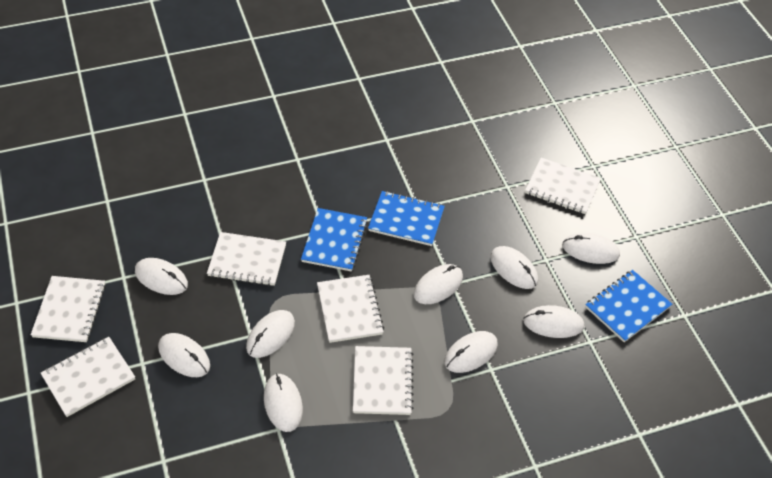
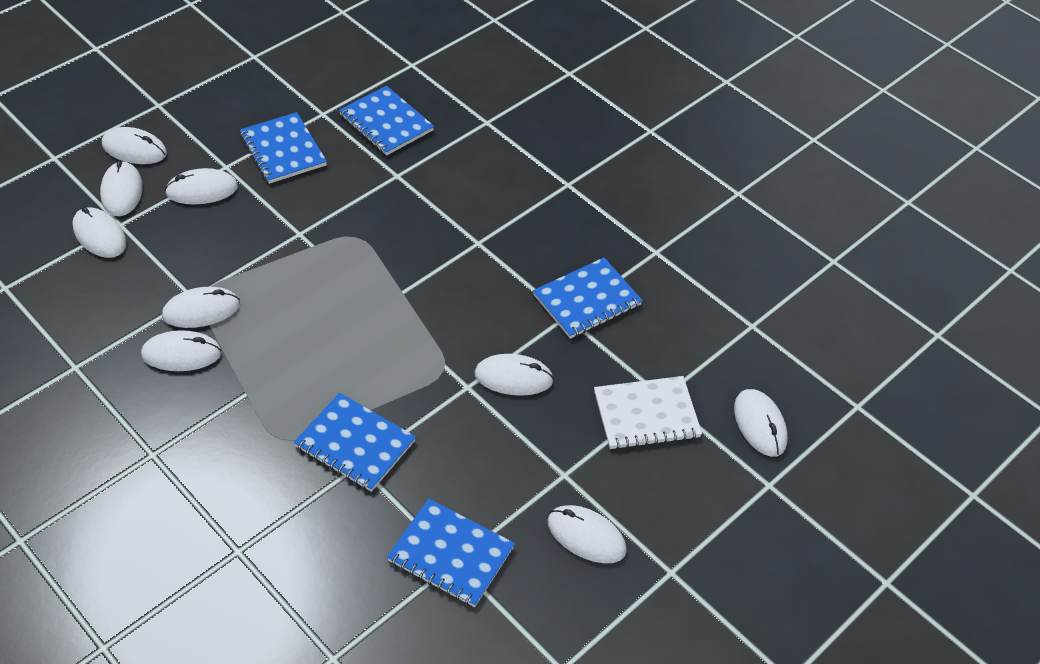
blue notebook: 3 -> 5
white notebook: 6 -> 1

